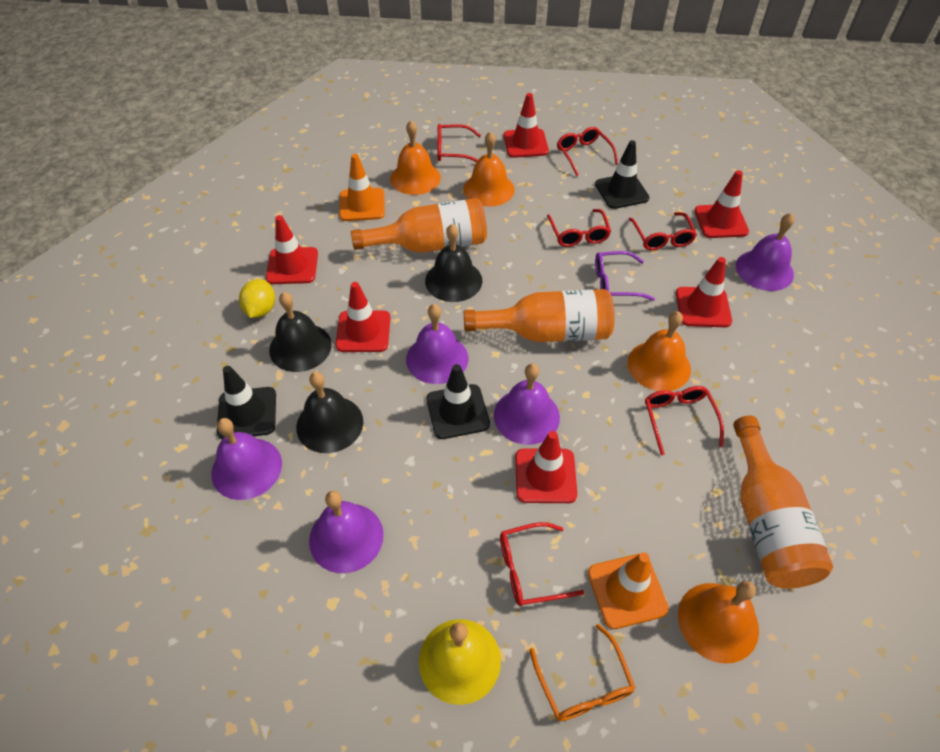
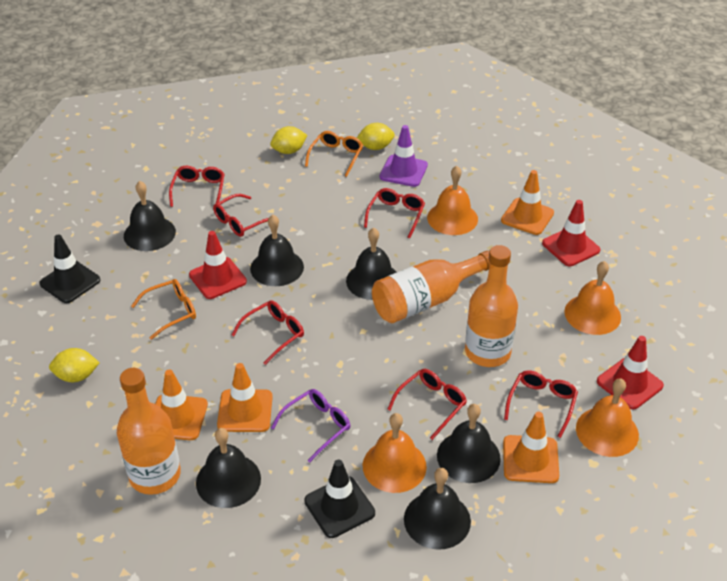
black bell: 3 -> 6
black traffic cone: 3 -> 2
orange glasses: 1 -> 2
orange traffic cone: 2 -> 4
purple bell: 5 -> 0
purple traffic cone: 0 -> 1
red traffic cone: 6 -> 3
yellow bell: 1 -> 0
yellow lemon: 1 -> 3

